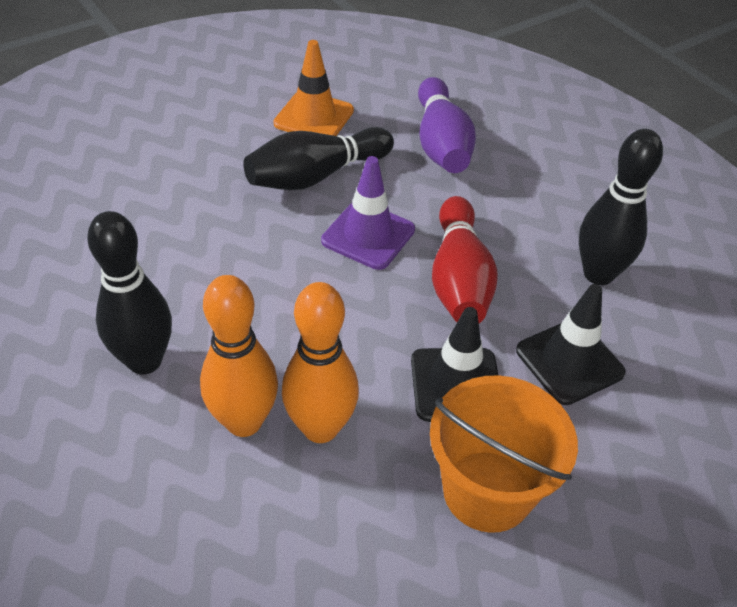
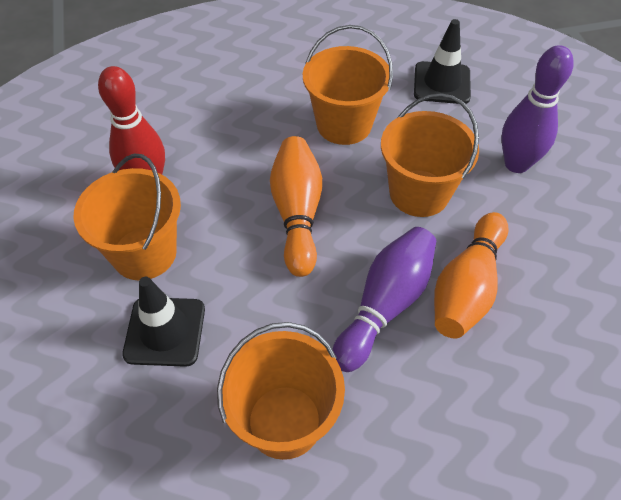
black bowling pin: 3 -> 0
orange bucket: 1 -> 4
orange traffic cone: 1 -> 0
purple bowling pin: 1 -> 2
purple traffic cone: 1 -> 0

